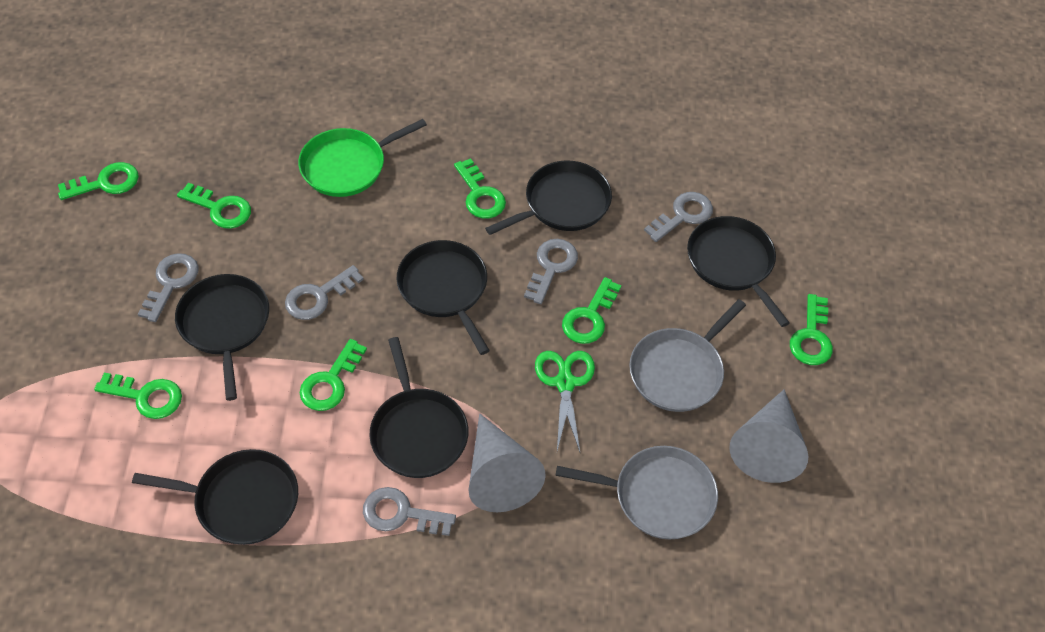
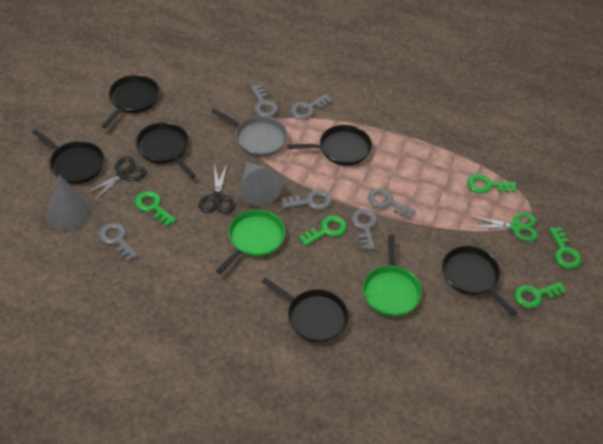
black scissors: 0 -> 2
green key: 7 -> 5
green pan: 1 -> 2
grey key: 5 -> 6
grey pan: 2 -> 1

